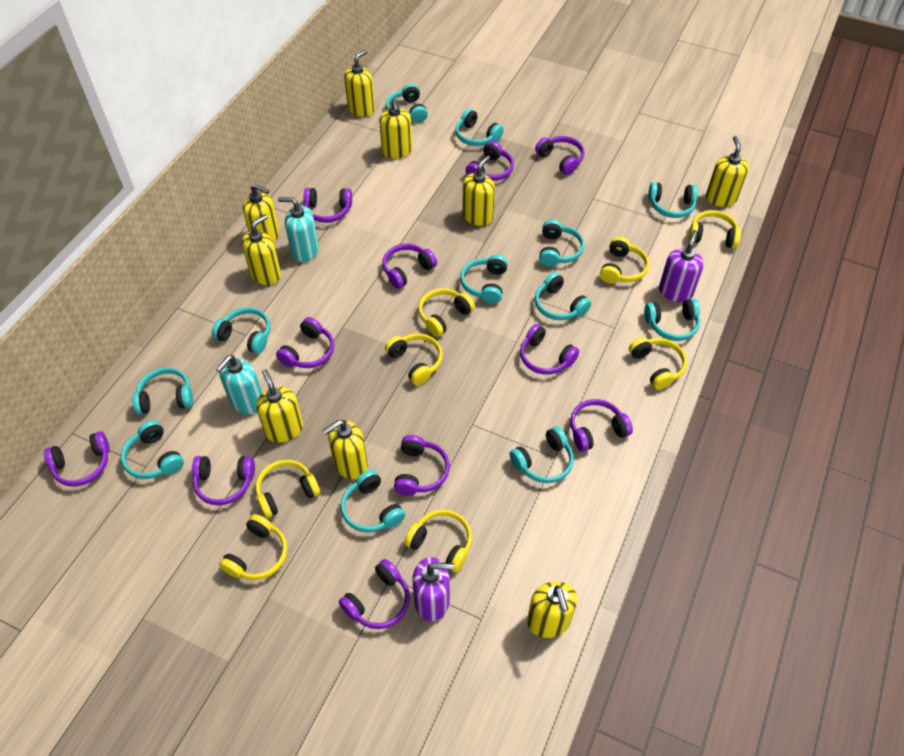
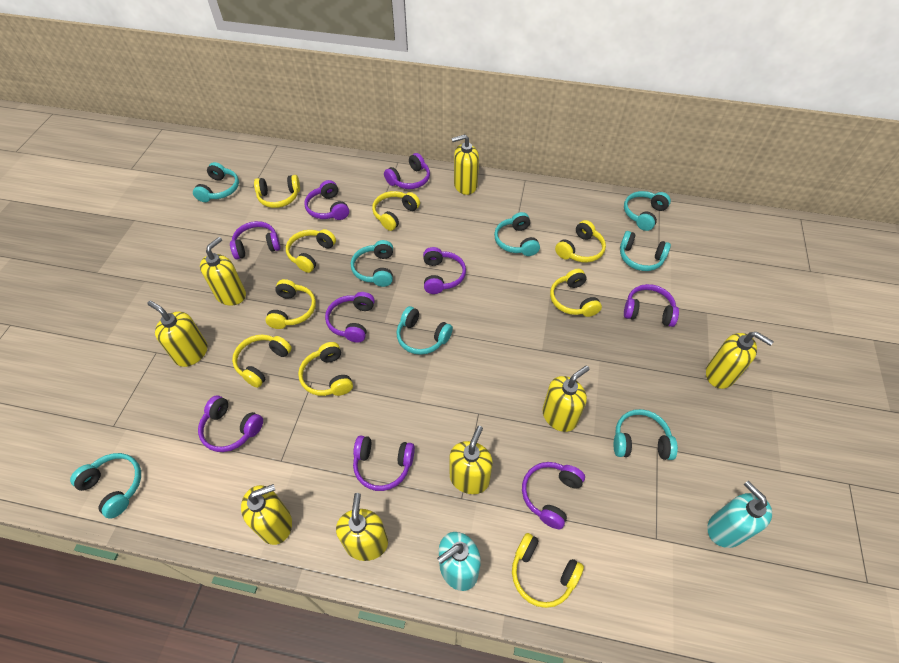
purple headphones: 11 -> 9
purple soap dispenser: 2 -> 0
turquoise headphones: 12 -> 8
yellow headphones: 8 -> 9
yellow soap dispenser: 9 -> 8

